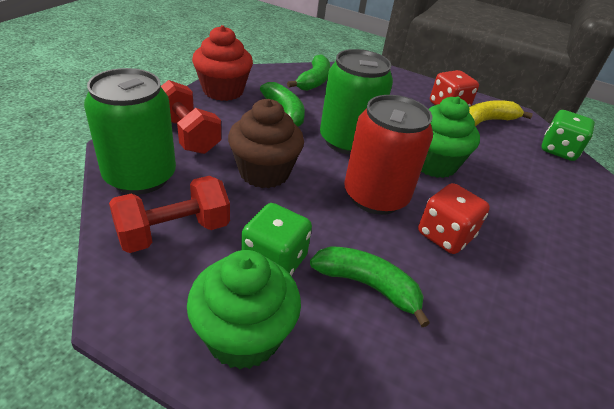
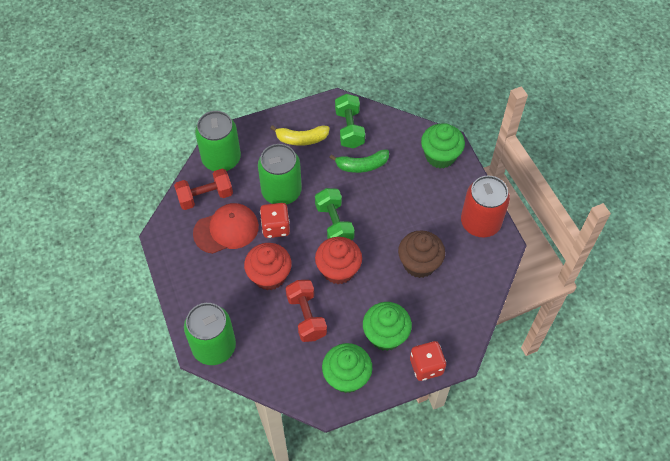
green banana: 3 -> 1
green can: 2 -> 3
green cupcake: 2 -> 3
green dice: 2 -> 0
green dumbbell: 0 -> 2
red cap: 0 -> 1
red cupcake: 1 -> 2

